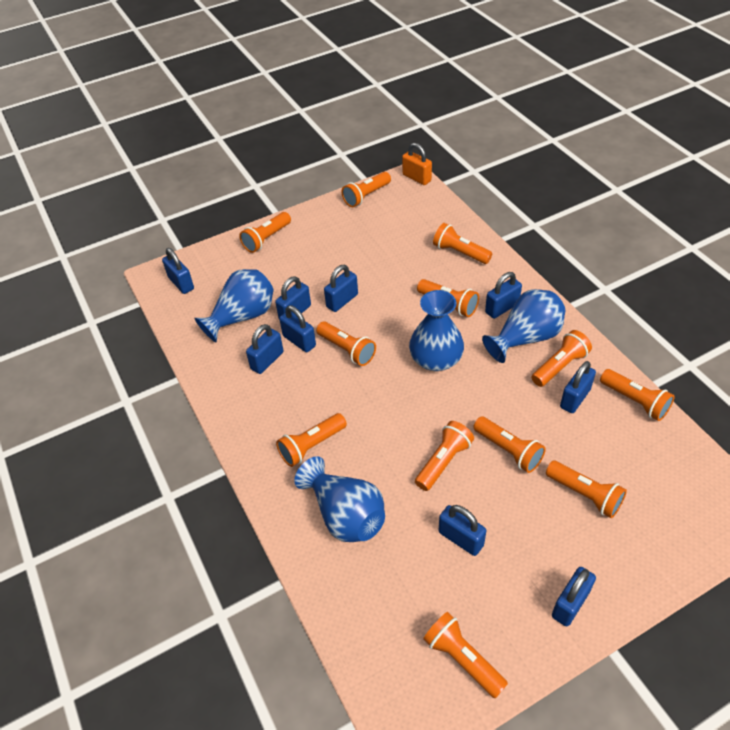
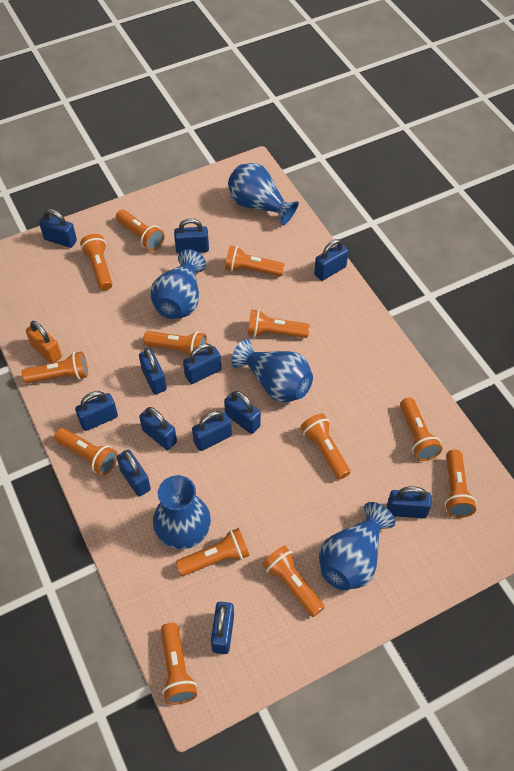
blue padlock: 9 -> 12
blue vase: 4 -> 5
orange flashlight: 12 -> 13

